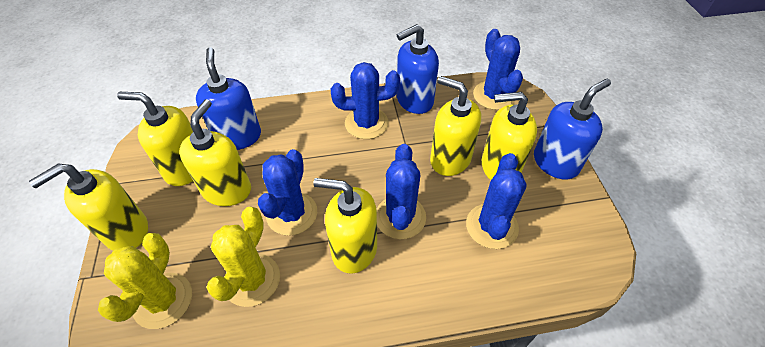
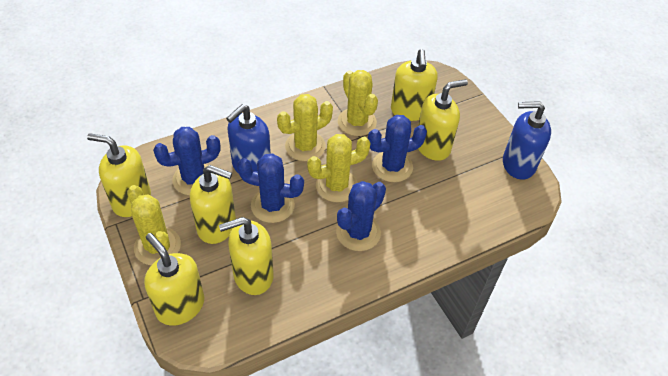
blue cactus: 5 -> 4
blue soap dispenser: 3 -> 2
yellow cactus: 2 -> 4

